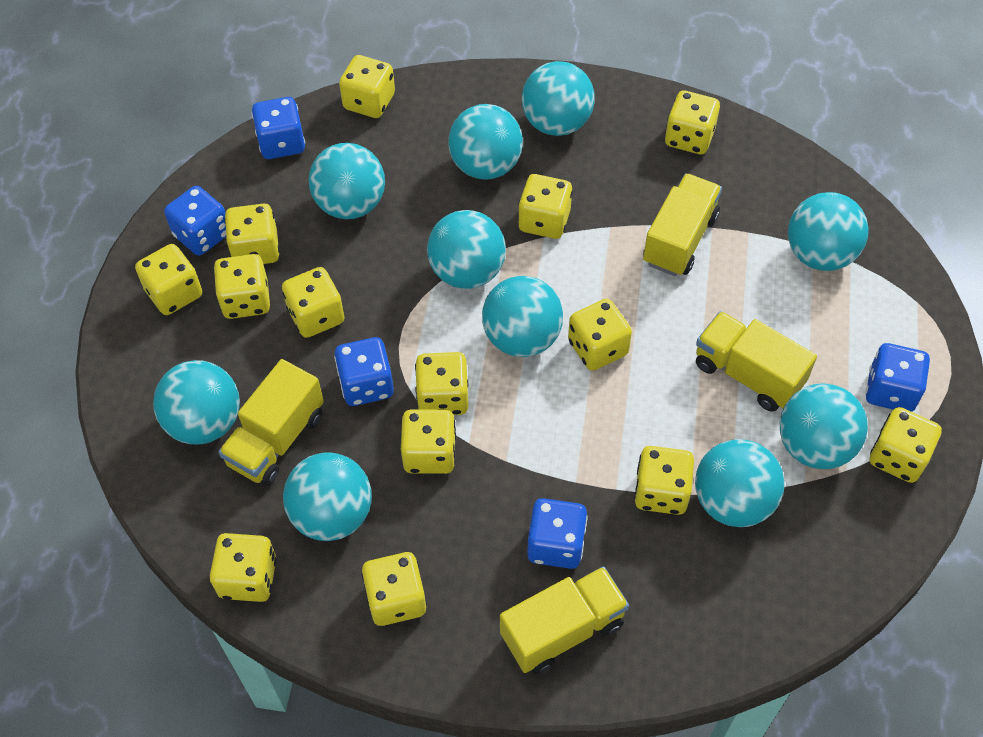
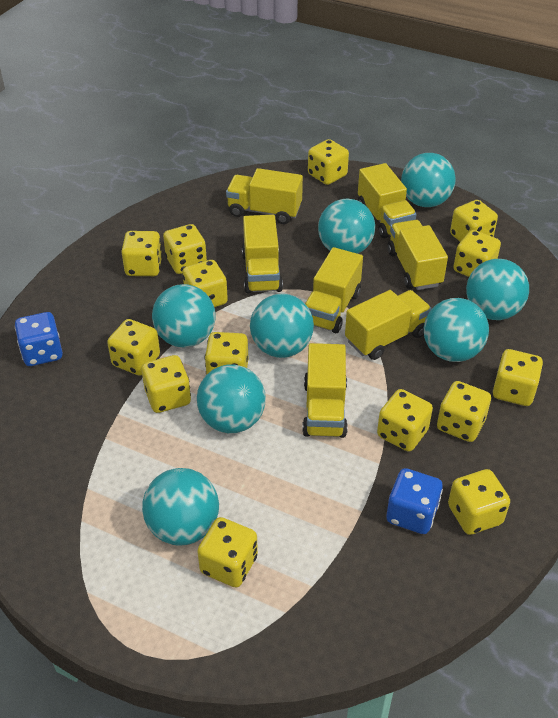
blue dice: 5 -> 2
turquoise ball: 10 -> 8
yellow truck: 4 -> 7

